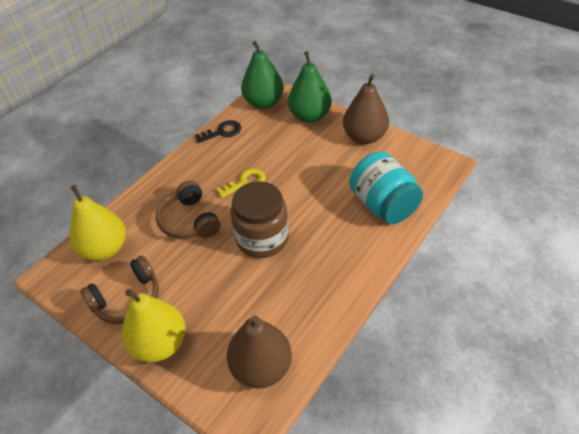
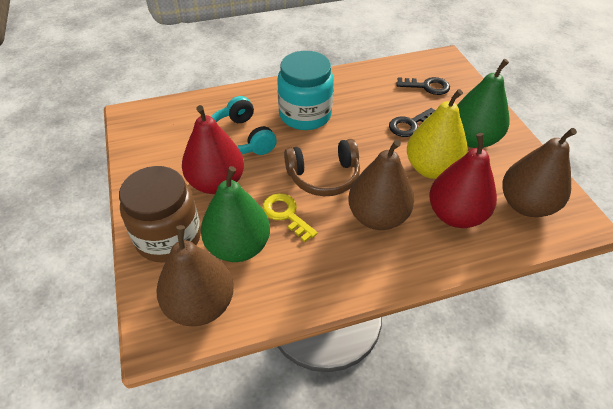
black key: 1 -> 2
brown headphones: 2 -> 1
brown pear: 2 -> 3
red pear: 0 -> 2
turquoise headphones: 0 -> 1
yellow pear: 2 -> 1

